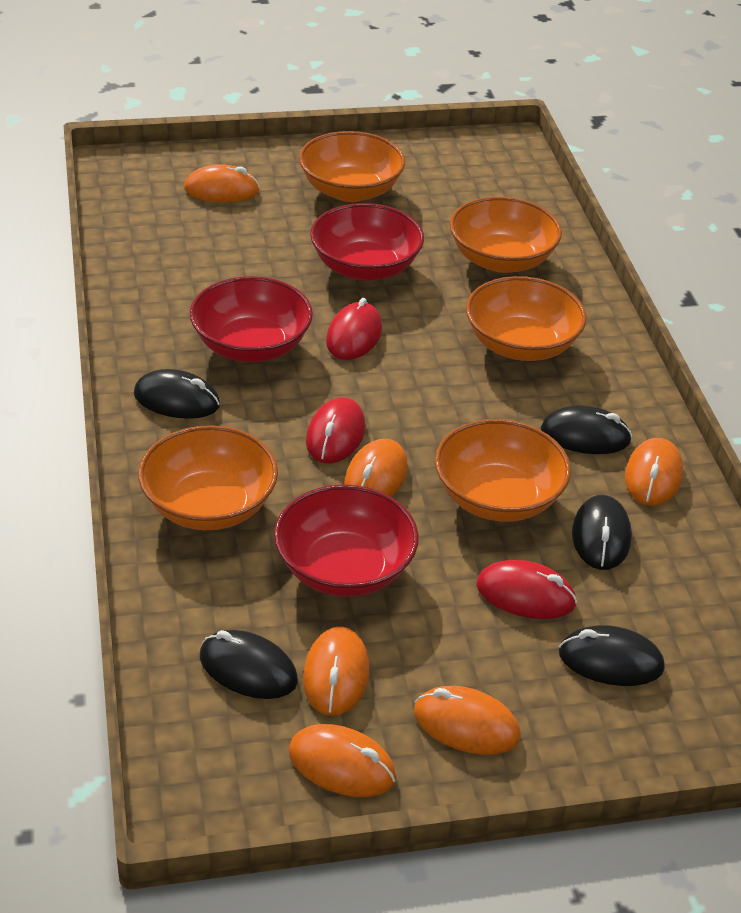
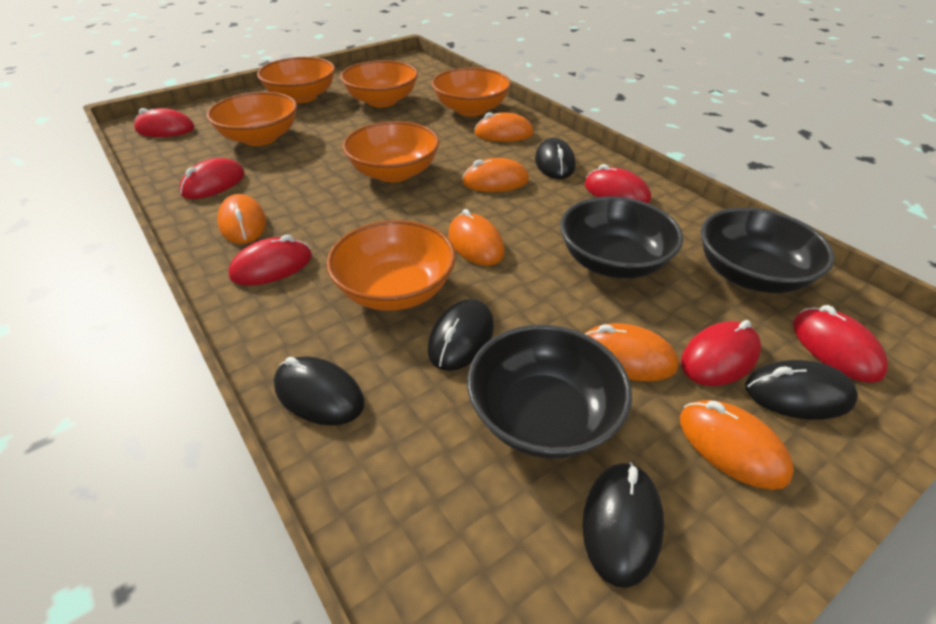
black bowl: 0 -> 3
orange bowl: 5 -> 6
red bowl: 3 -> 0
red mouse: 3 -> 6

